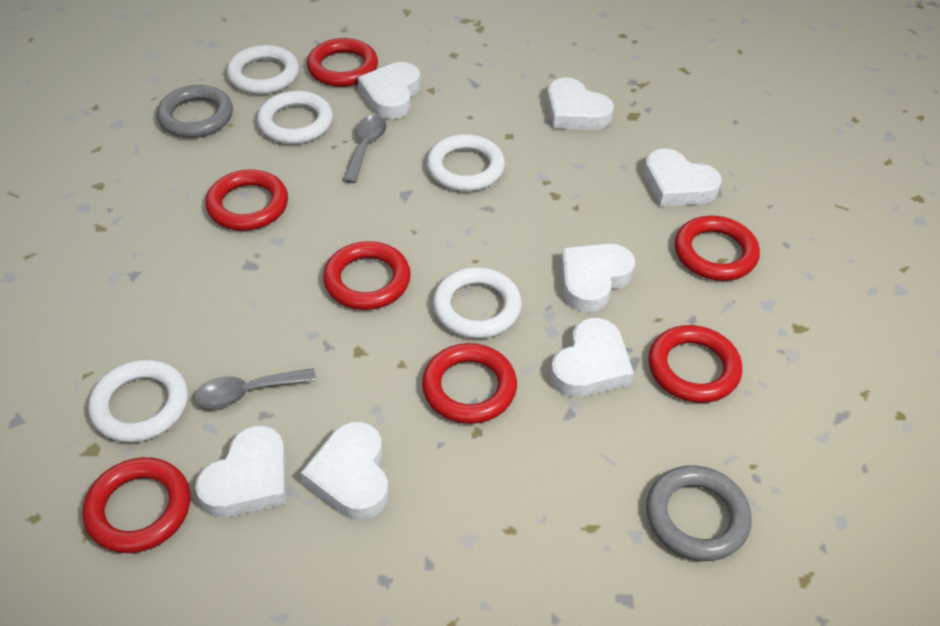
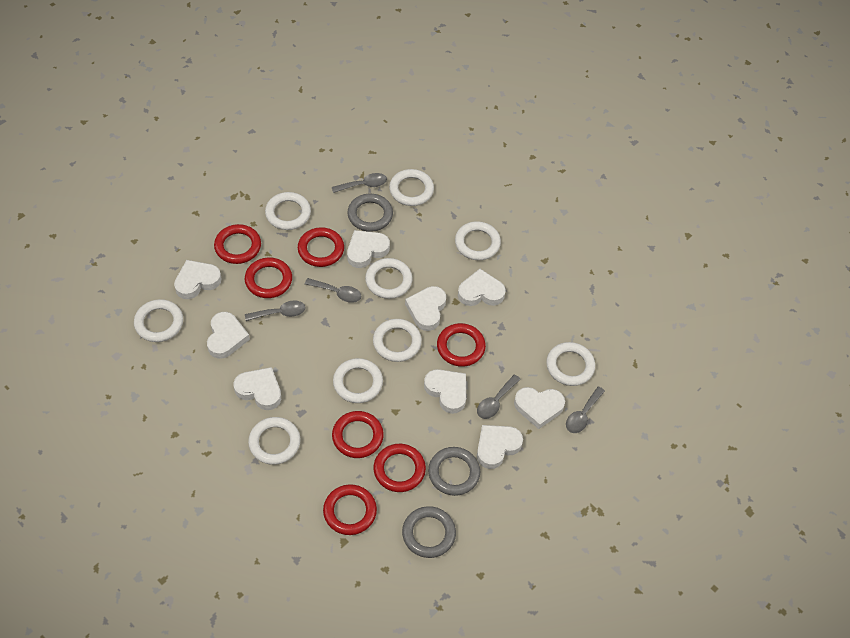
grey ring: 2 -> 3
grey spoon: 2 -> 5
white heart: 7 -> 9
white ring: 5 -> 9

